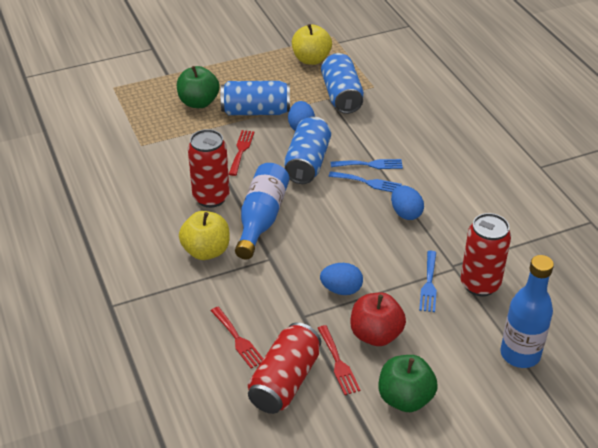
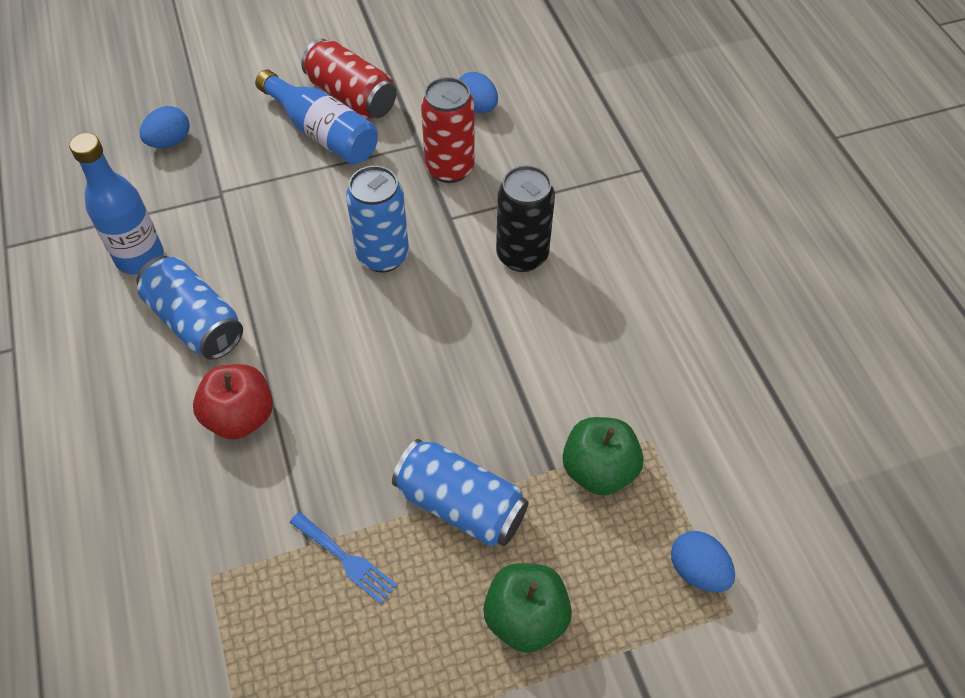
black can: 0 -> 1
blue fork: 3 -> 1
red can: 3 -> 2
red fork: 3 -> 0
yellow apple: 2 -> 0

